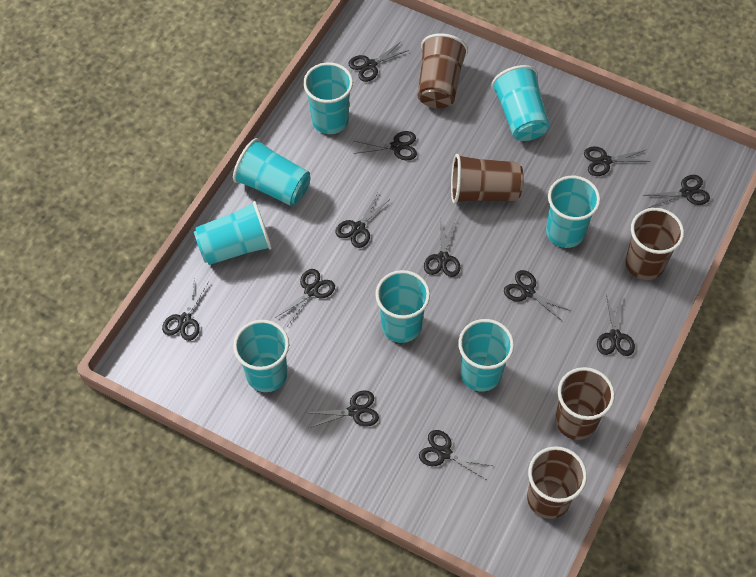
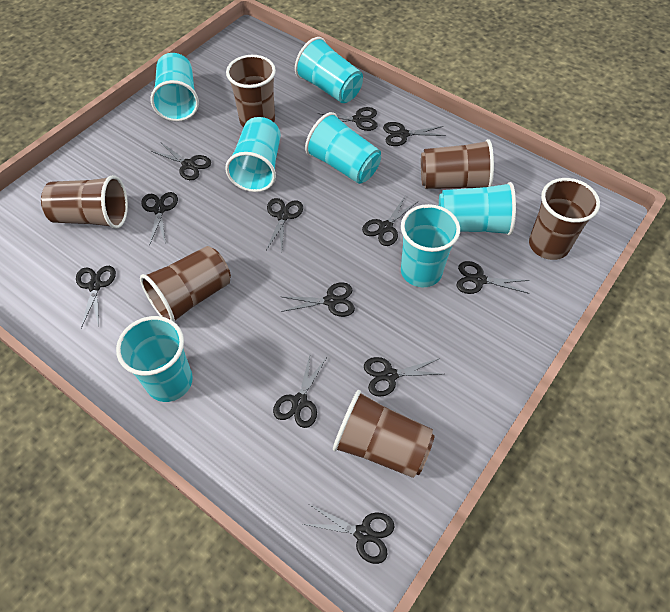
brown cup: 5 -> 6
turquoise cup: 8 -> 7

